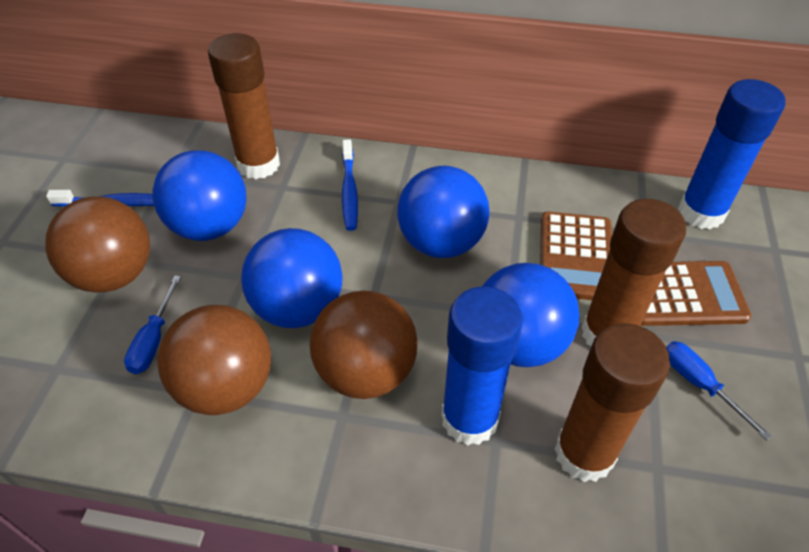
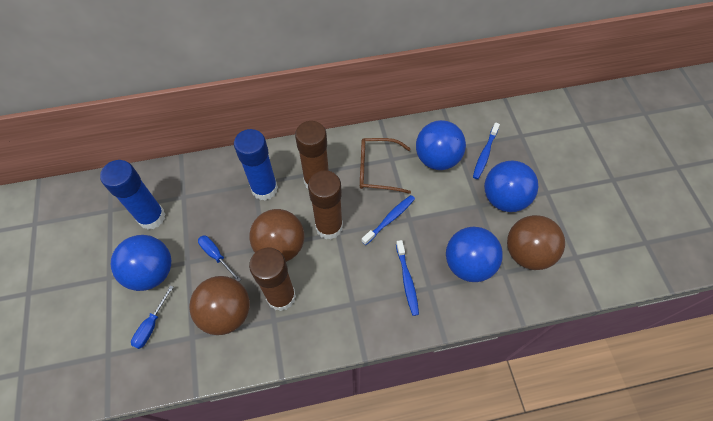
blue toothbrush: 2 -> 3
brown calculator: 2 -> 0
brown glasses: 0 -> 1

